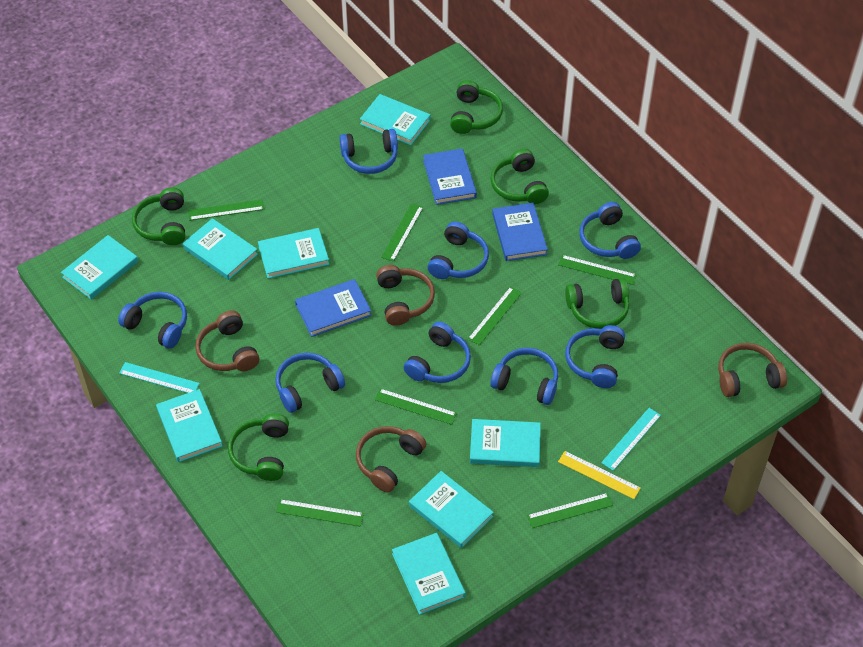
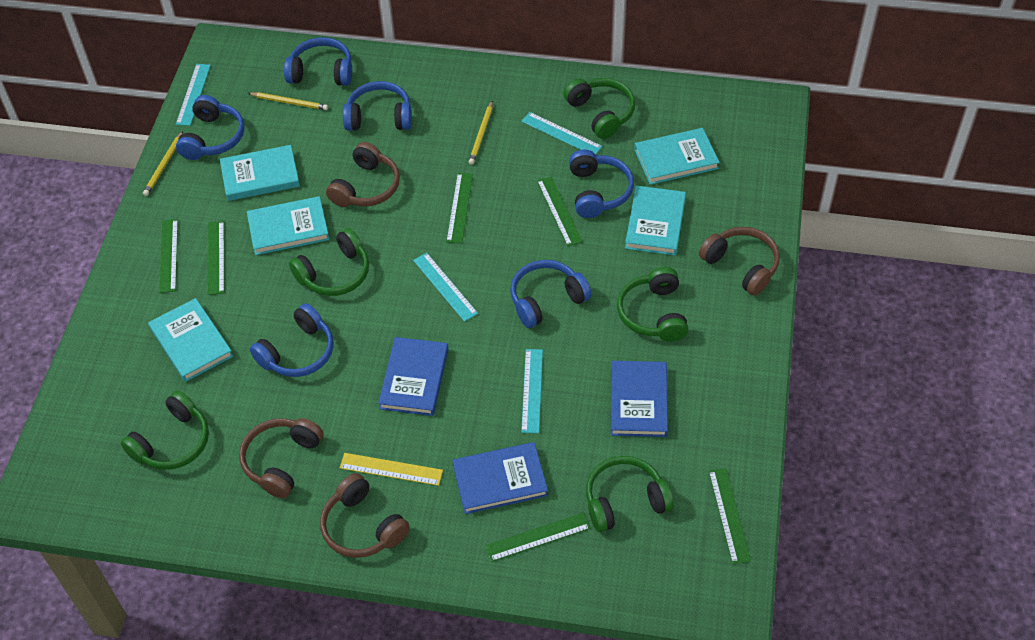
blue headphones: 8 -> 6
green ruler: 7 -> 6
turquoise book: 8 -> 5
turquoise ruler: 2 -> 4
yellow pencil: 0 -> 3

